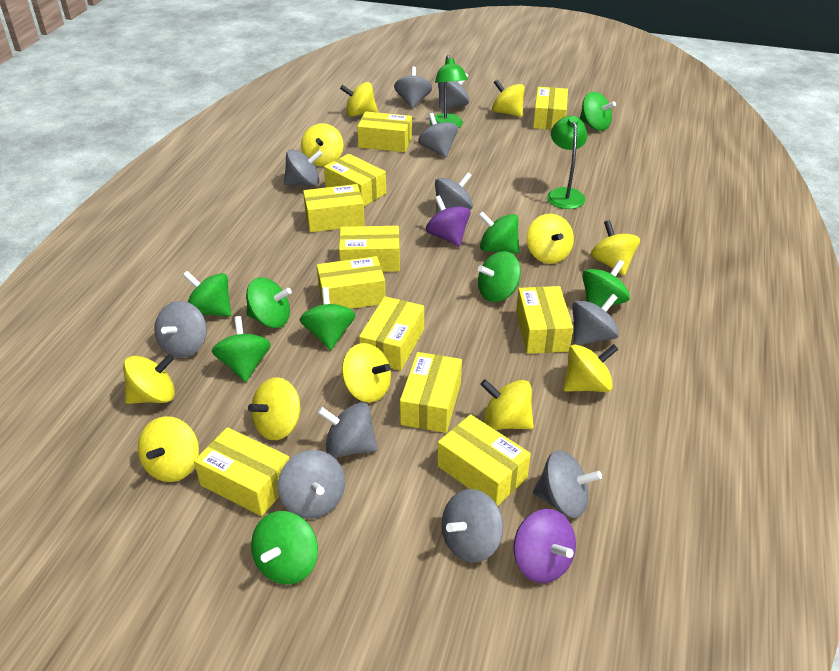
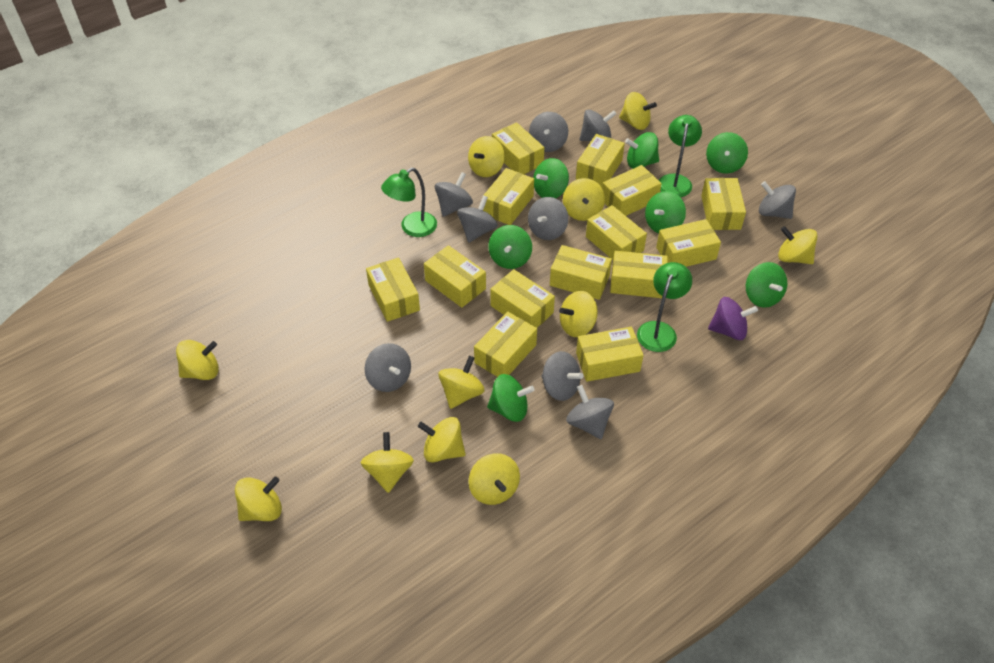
green lamp: 2 -> 3
green spinning top: 9 -> 7
grey spinning top: 11 -> 9
purple spinning top: 2 -> 1
yellow box: 11 -> 14

